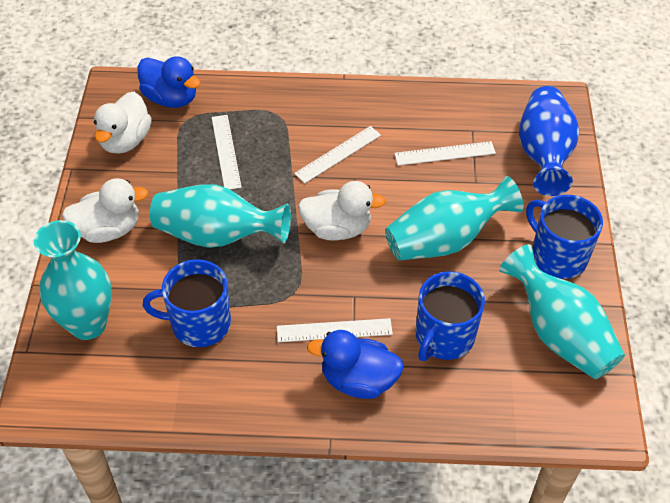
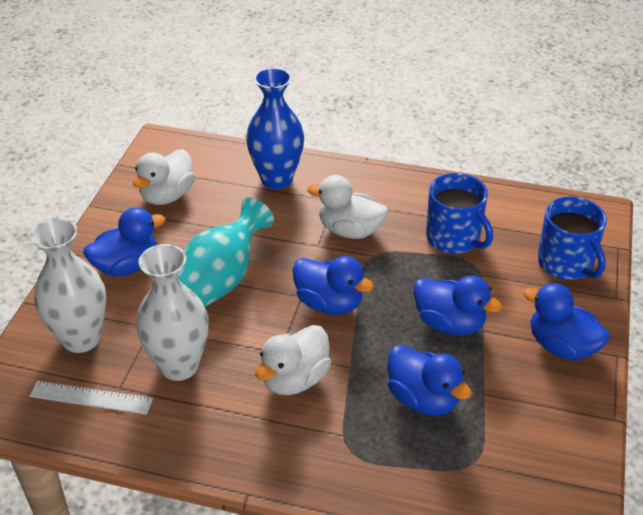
blue duck: 2 -> 5
blue mug: 3 -> 2
turquoise vase: 4 -> 1
white ruler: 4 -> 1
white vase: 0 -> 2

